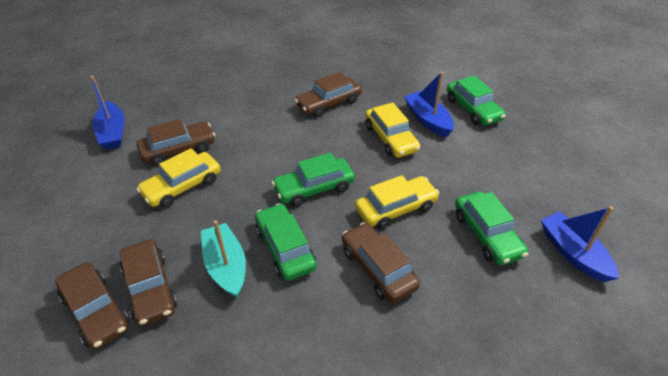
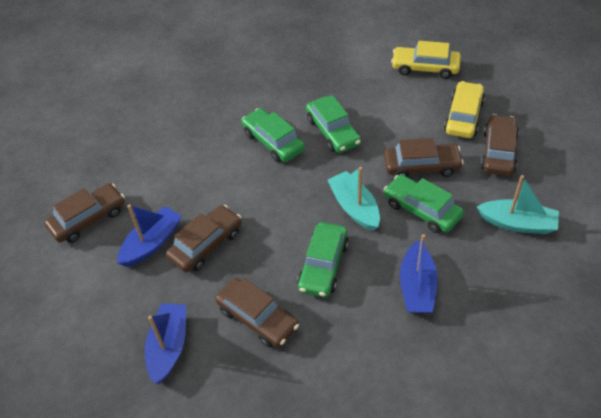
turquoise boat: 1 -> 2
yellow car: 3 -> 2

